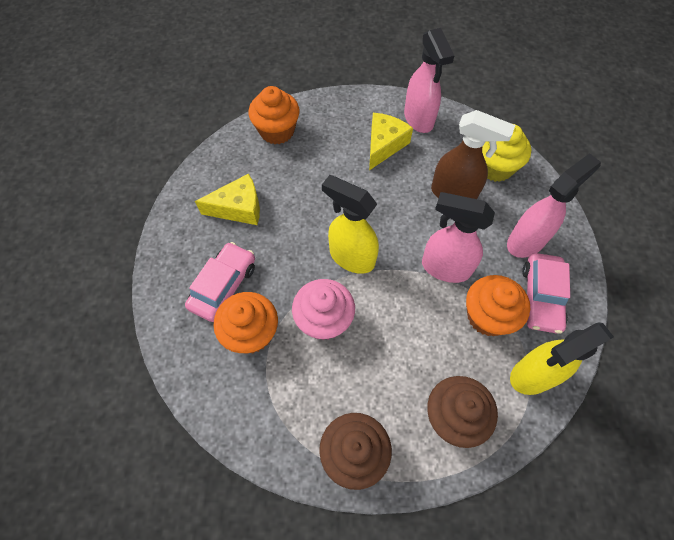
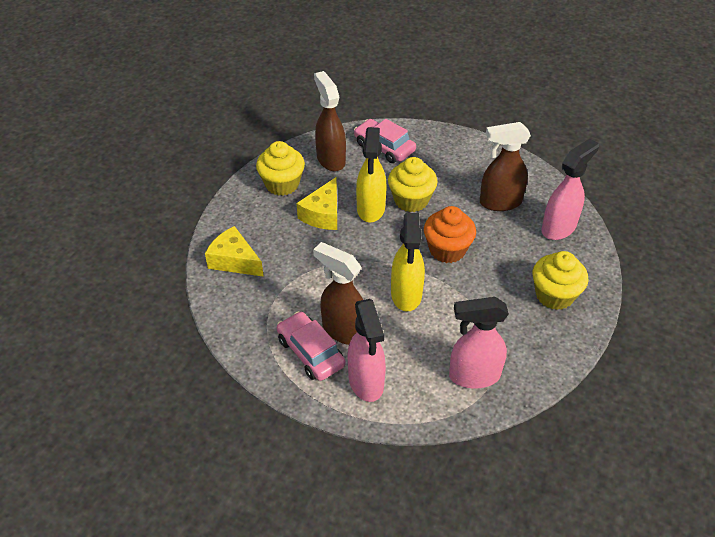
brown cupcake: 2 -> 0
brown spray bottle: 1 -> 3
orange cupcake: 3 -> 1
pink cupcake: 1 -> 0
yellow cupcake: 1 -> 3

